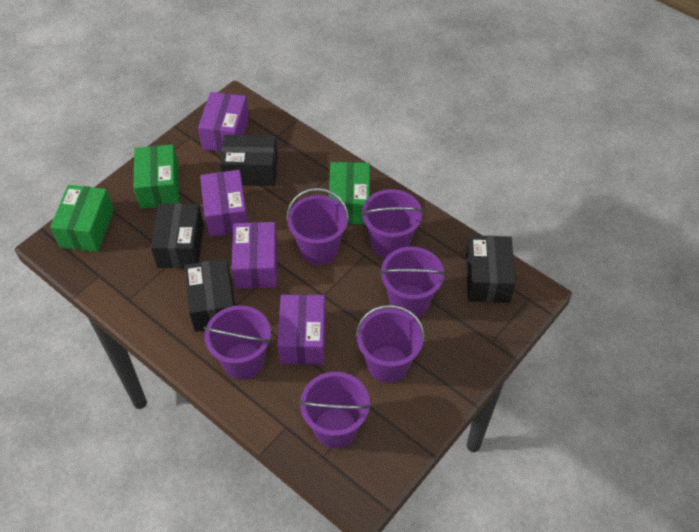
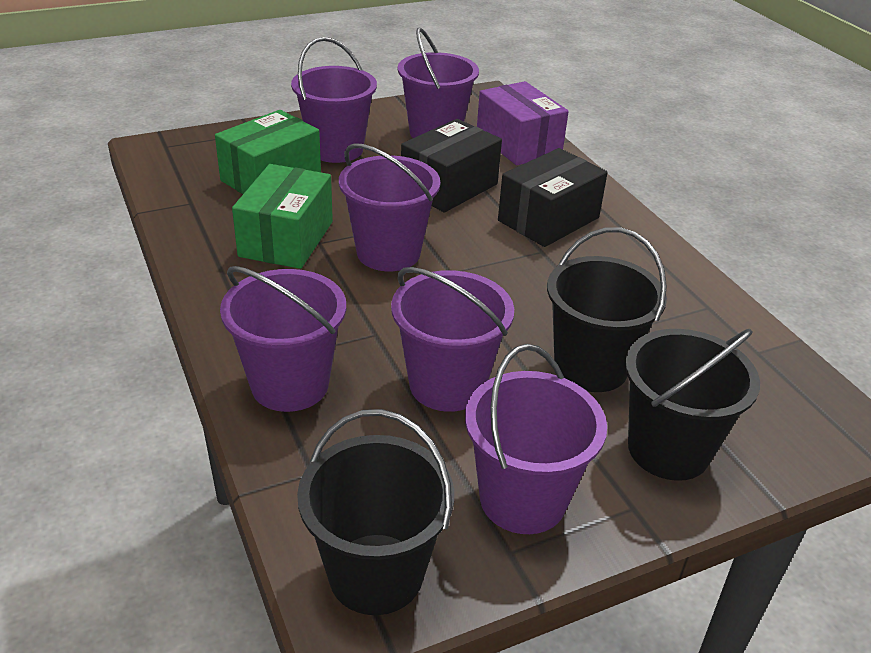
black box: 4 -> 2
black bucket: 0 -> 3
green box: 3 -> 2
purple box: 4 -> 1

